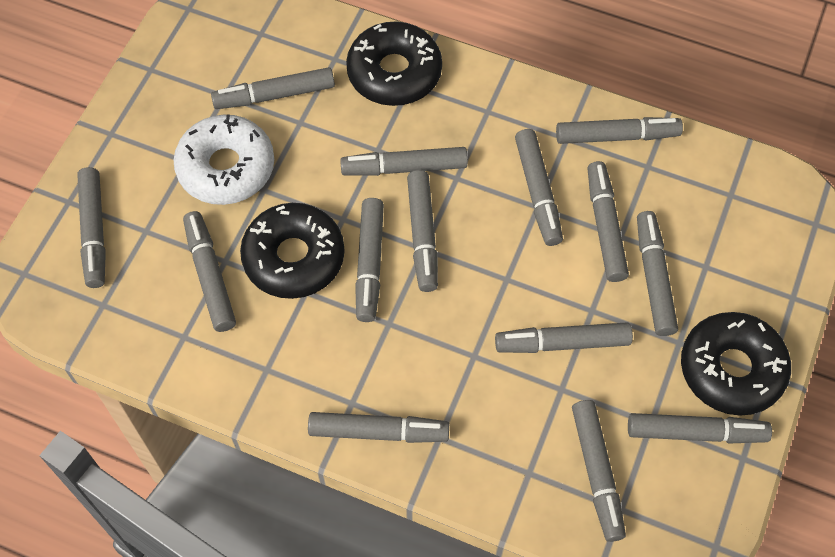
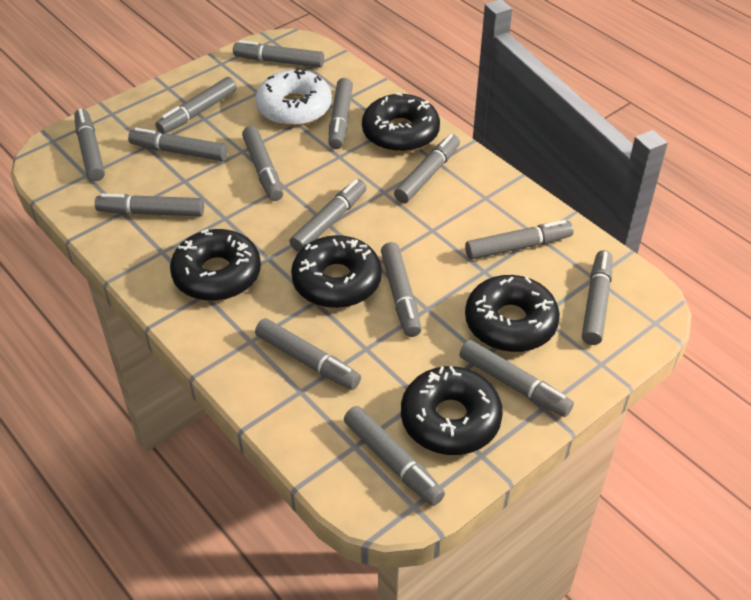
black donut: 3 -> 5
grey marker: 14 -> 15

